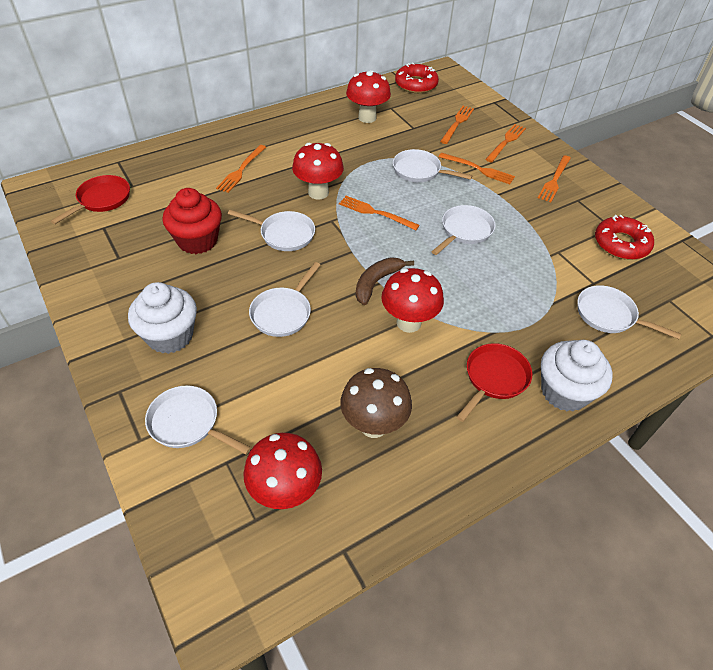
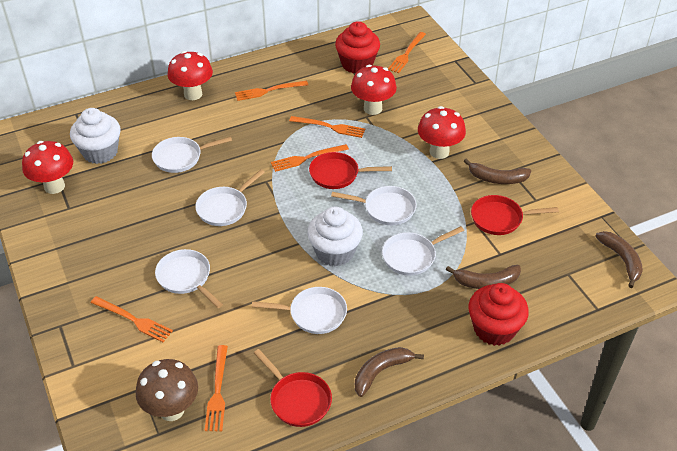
brown banana: 1 -> 4
red cupcake: 1 -> 2
red donut: 2 -> 0
red pan: 2 -> 3

